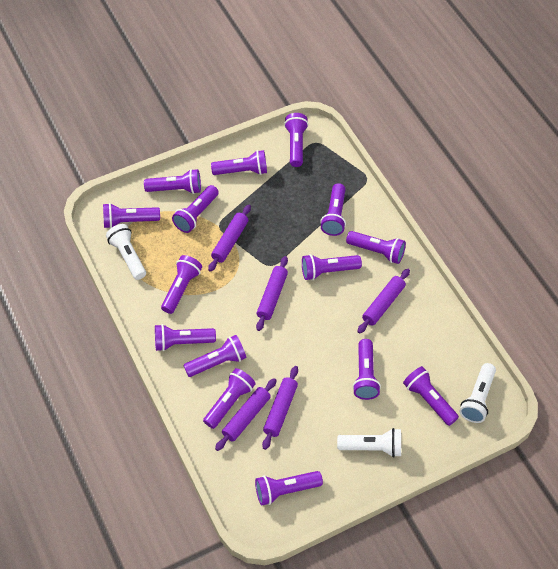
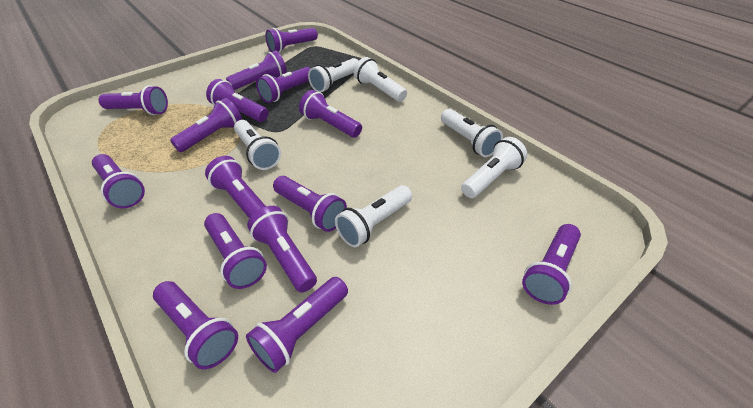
purple rolling pin: 5 -> 0
white flashlight: 3 -> 6

